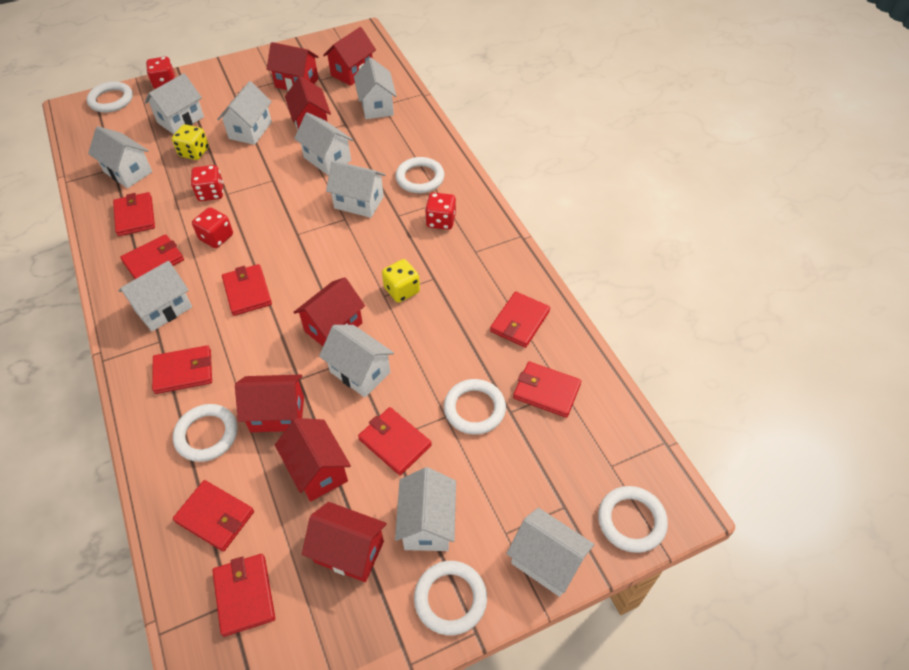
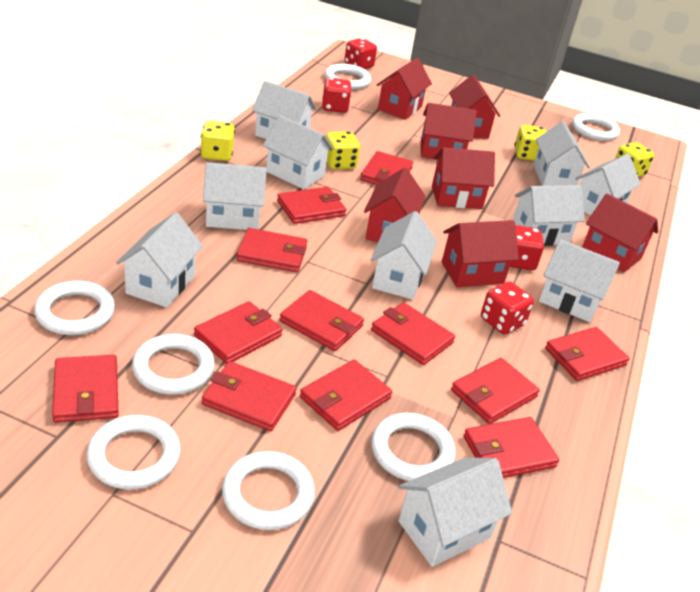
red wallet: 9 -> 12
white ring: 6 -> 7
yellow dice: 2 -> 4

